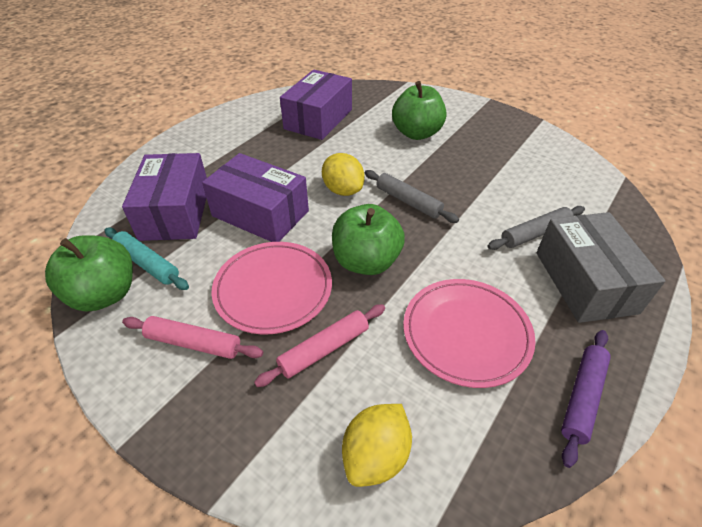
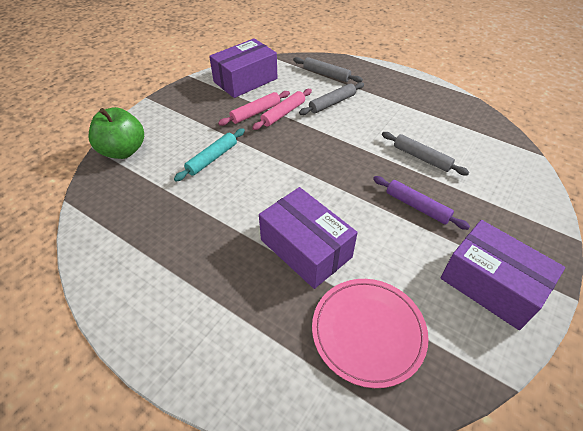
green apple: 3 -> 1
grey box: 1 -> 0
grey rolling pin: 2 -> 3
pink plate: 2 -> 1
yellow lemon: 2 -> 0

